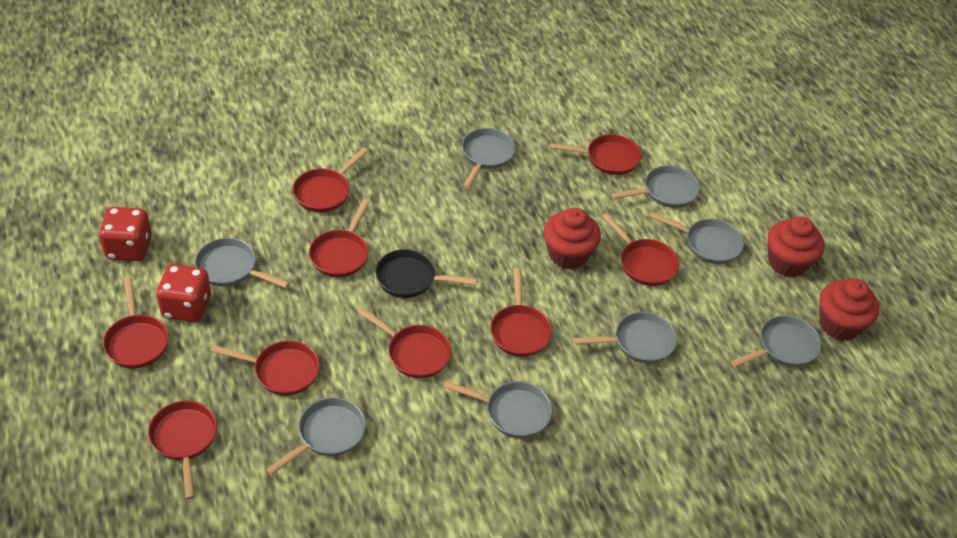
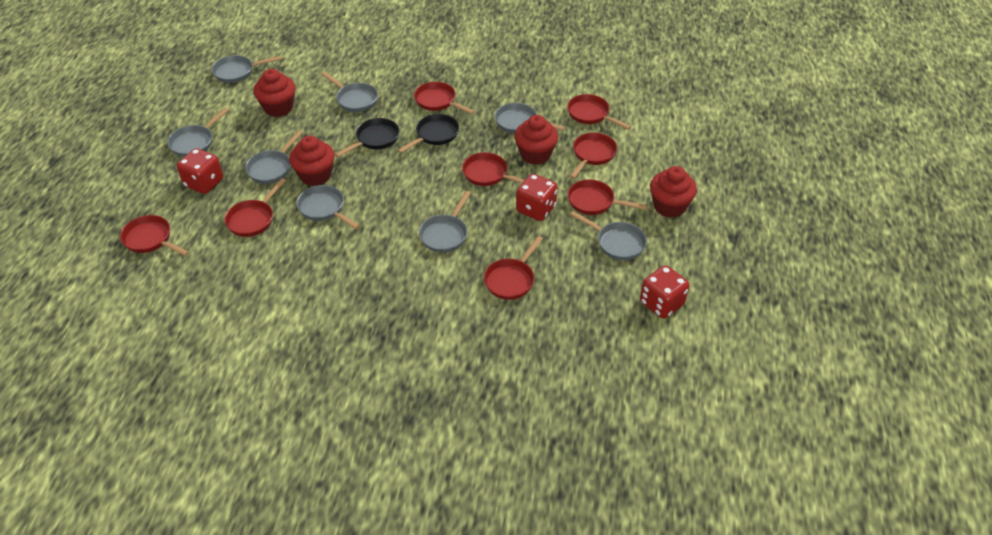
black pan: 1 -> 2
red cupcake: 3 -> 4
red dice: 2 -> 3
red pan: 9 -> 8

